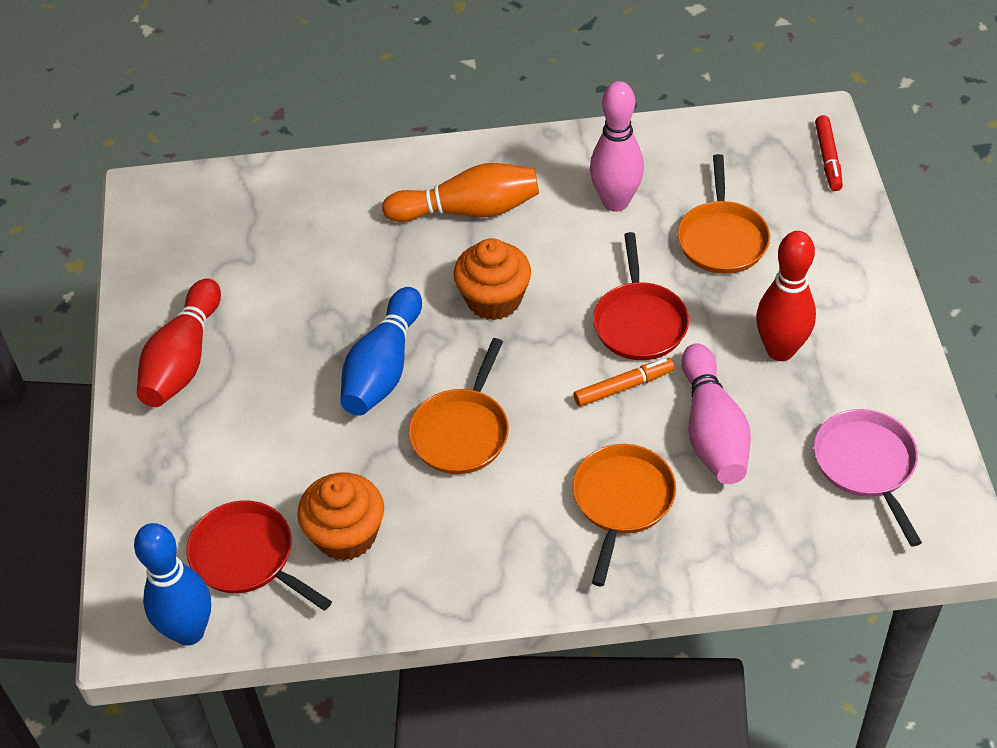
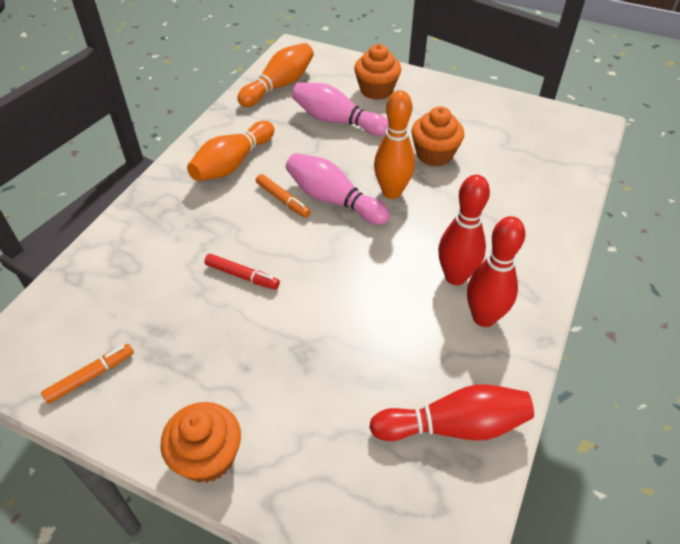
blue bowling pin: 2 -> 0
orange bowling pin: 1 -> 3
orange cupcake: 2 -> 3
orange marker: 1 -> 2
orange pan: 3 -> 0
pink pan: 1 -> 0
red bowling pin: 2 -> 3
red pan: 2 -> 0

